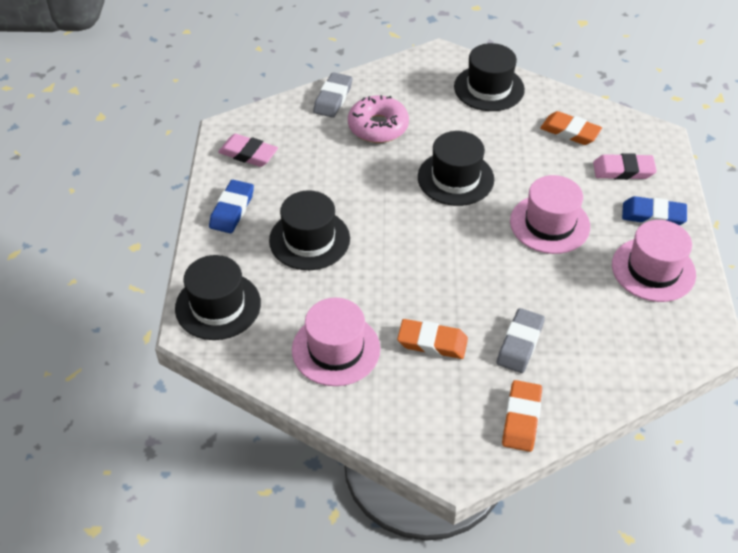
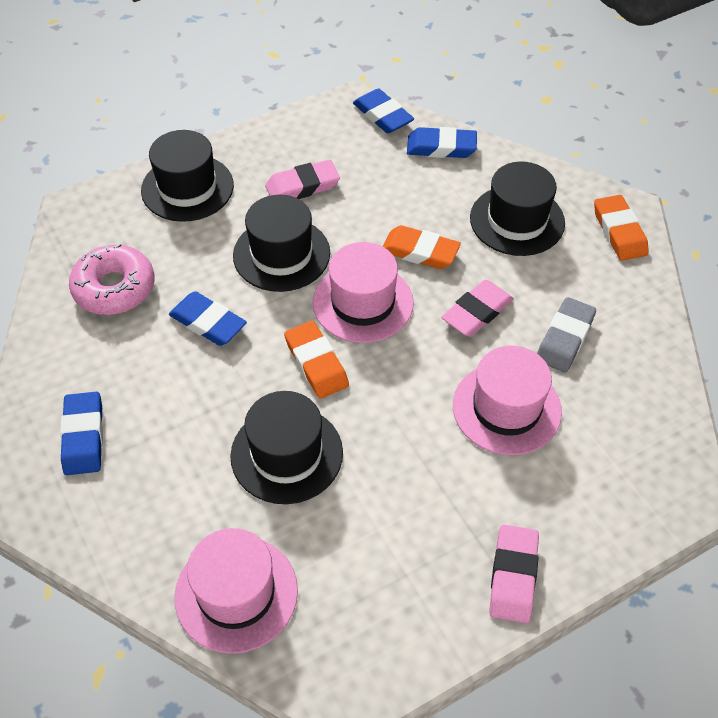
blue eraser: 2 -> 4
grey eraser: 2 -> 1
pink eraser: 2 -> 3

